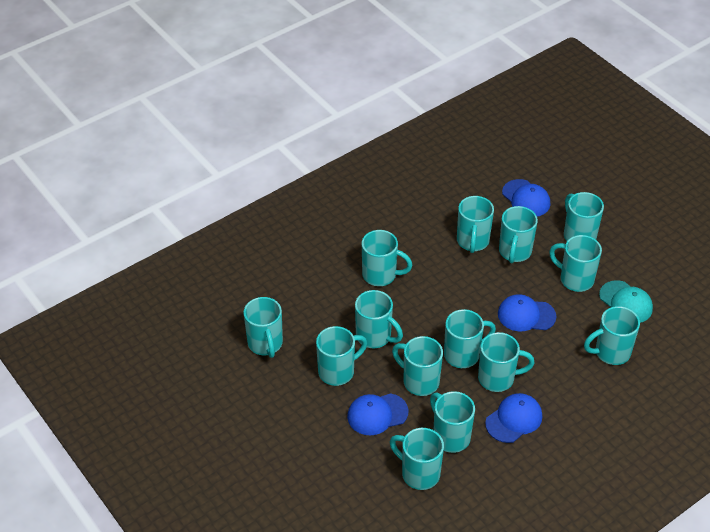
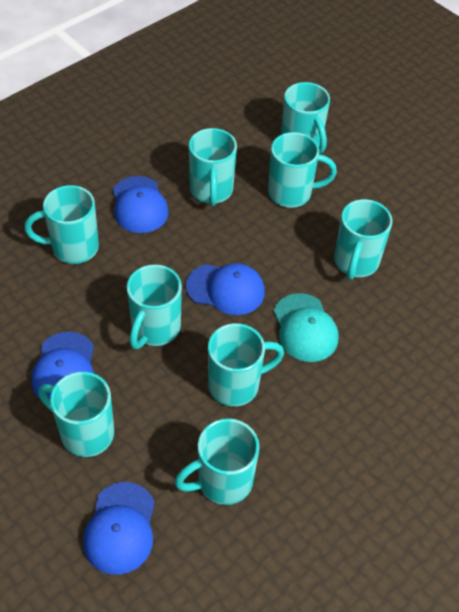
turquoise mug: 14 -> 9

